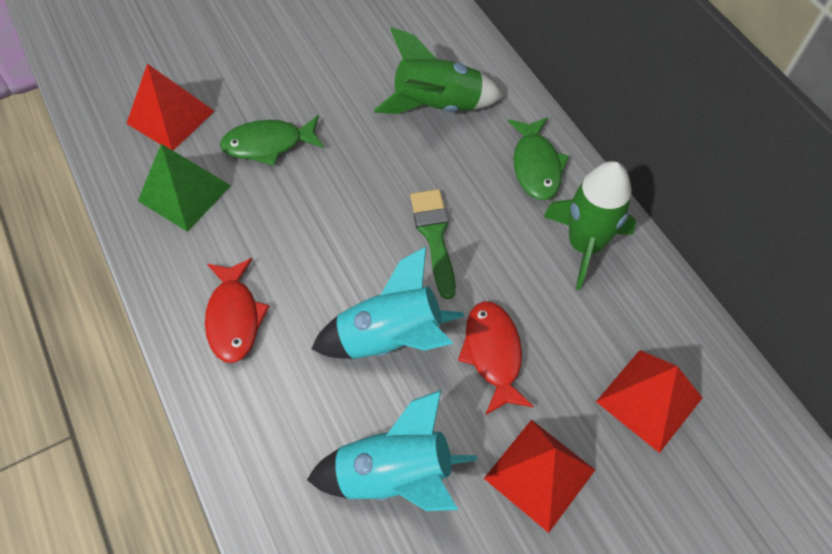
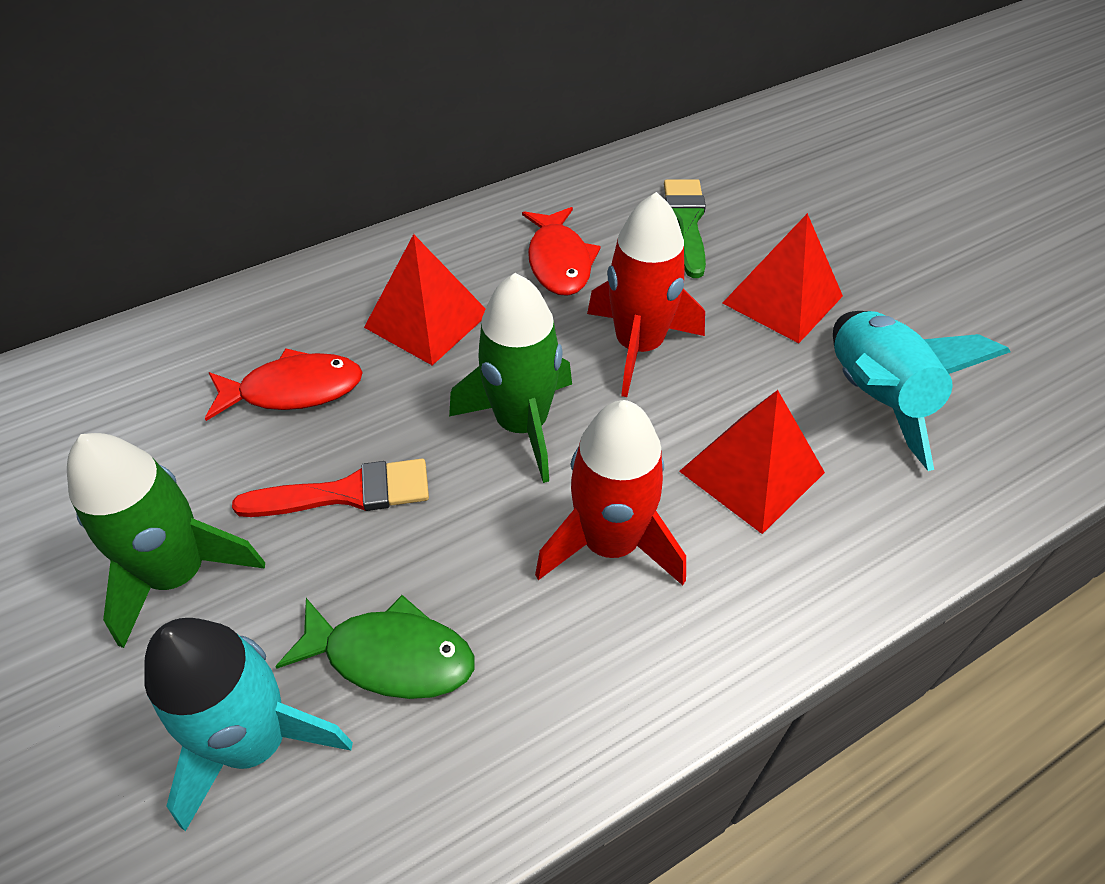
green fish: 2 -> 1
green pyramid: 1 -> 0
red brush: 0 -> 1
red rocket: 0 -> 2

